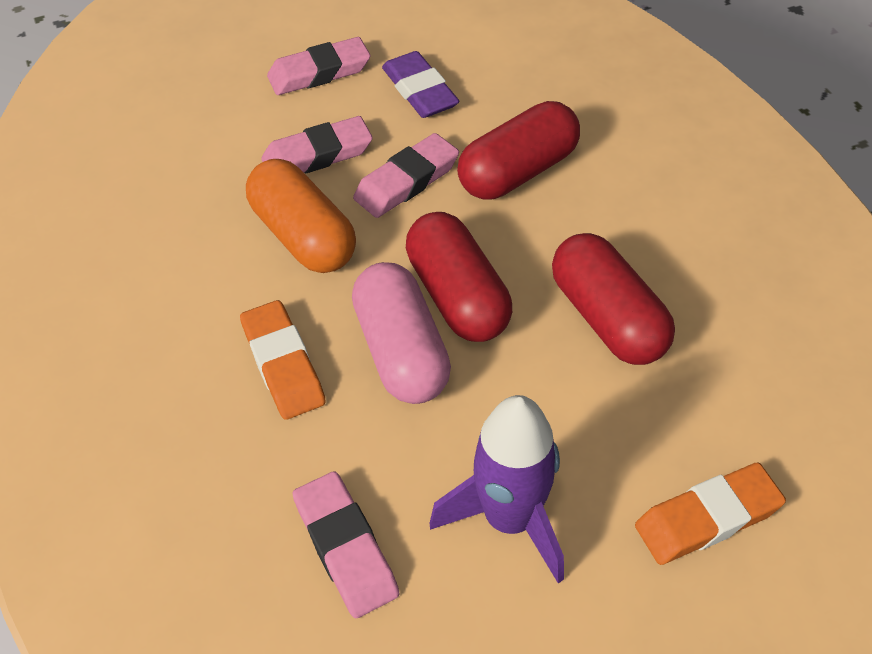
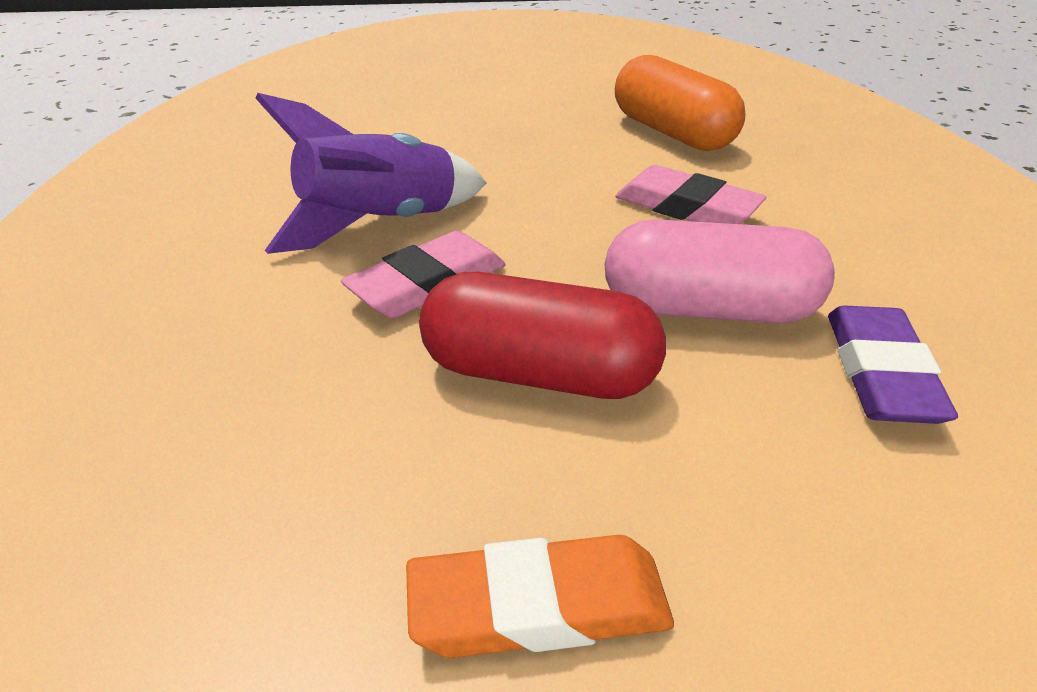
orange eraser: 2 -> 1
pink eraser: 4 -> 2
red capsule: 3 -> 1

